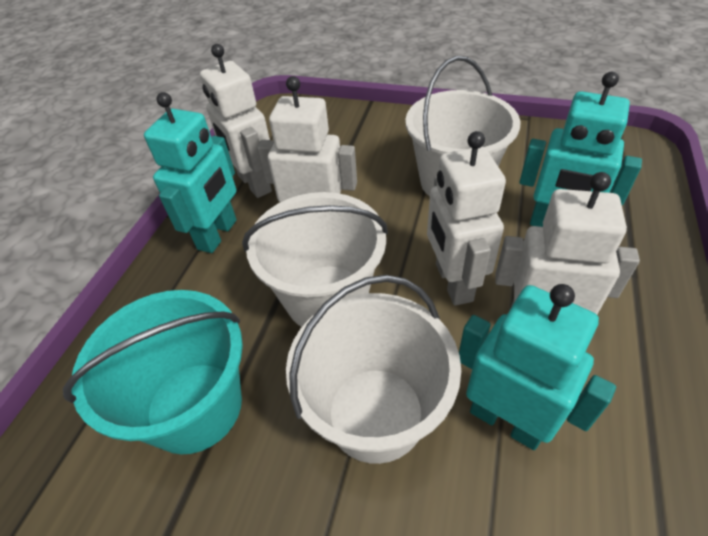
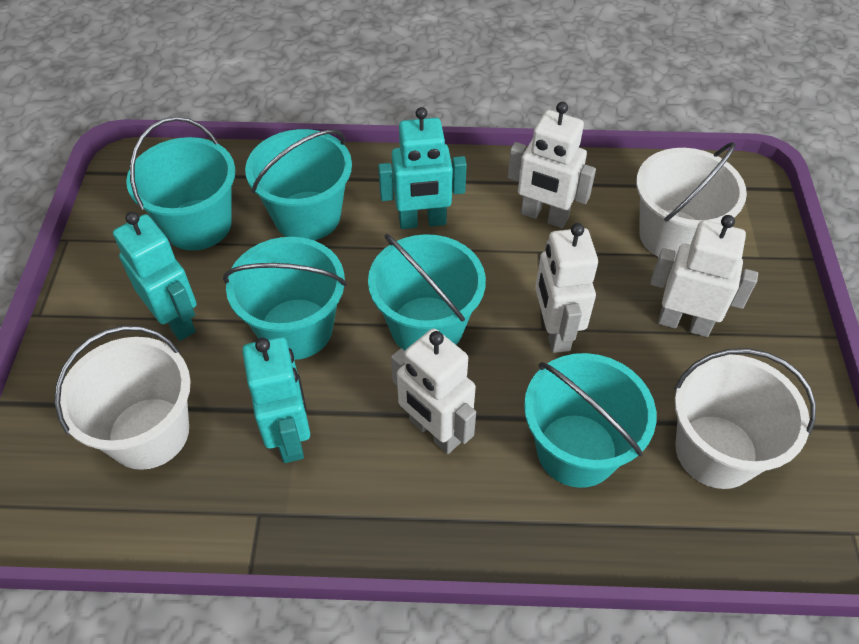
turquoise bucket: 1 -> 5

